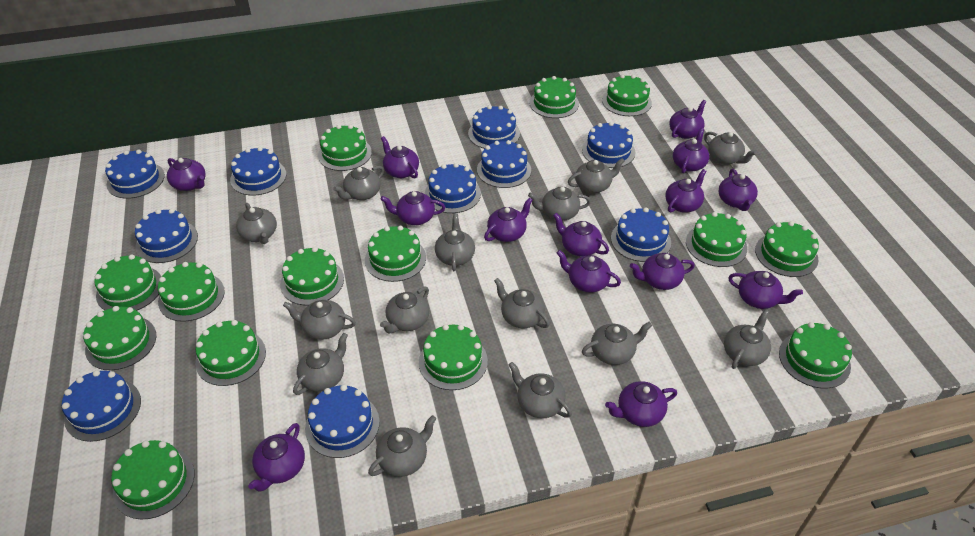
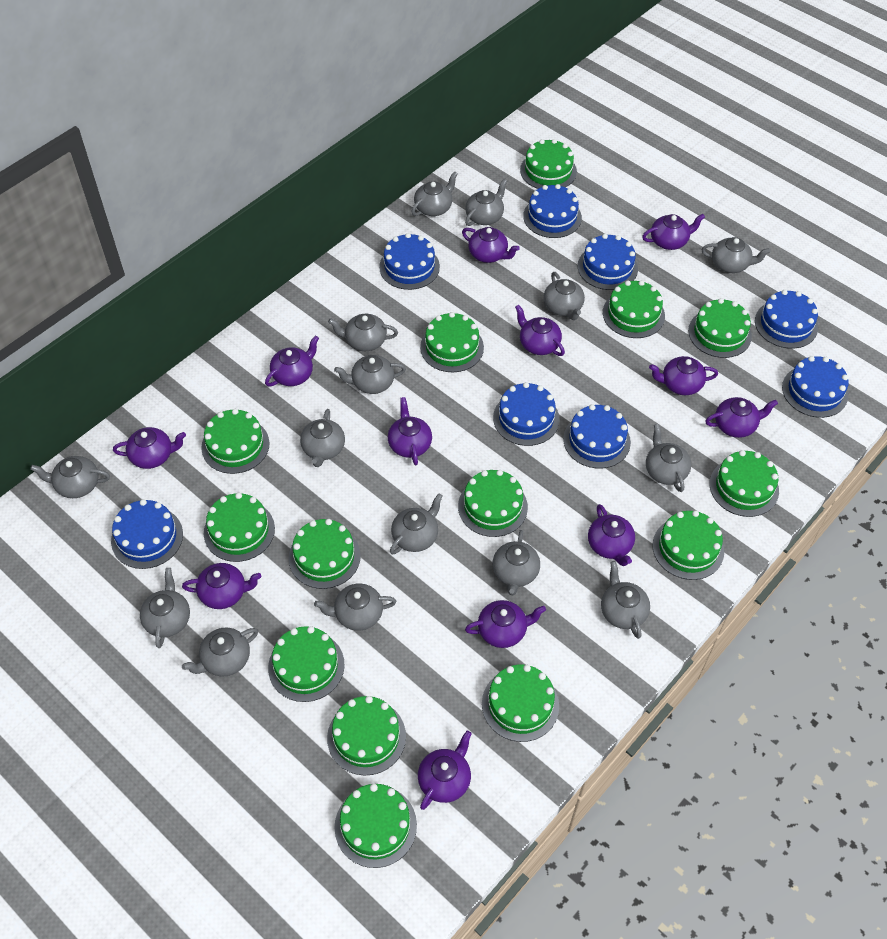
blue cake: 10 -> 8
grey teapot: 14 -> 15
purple teapot: 14 -> 12

